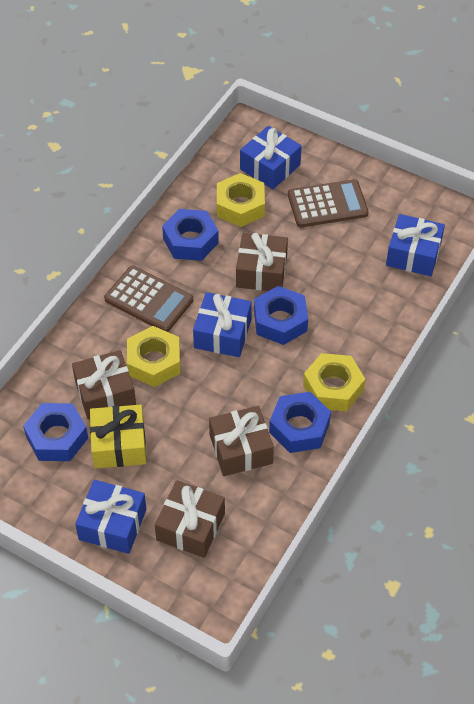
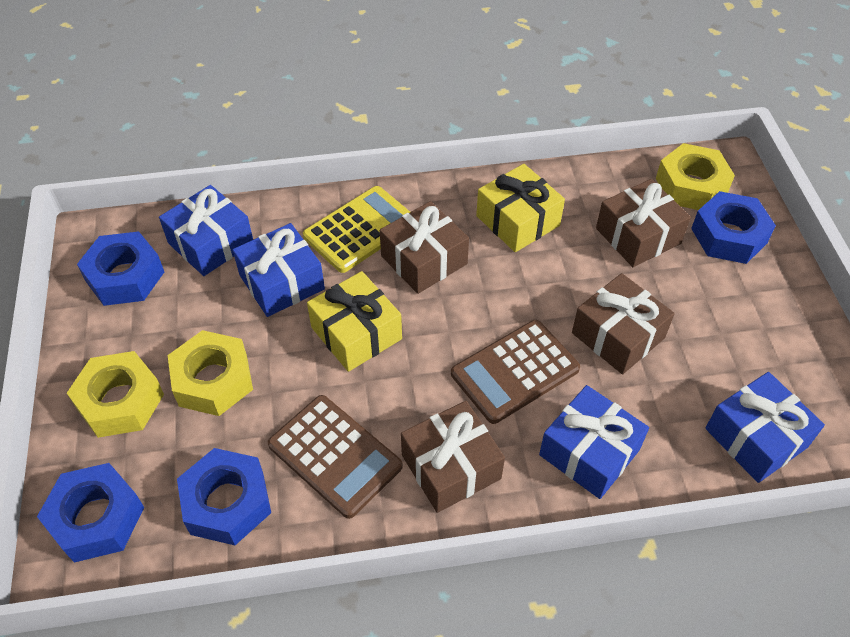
yellow calculator: 0 -> 1
yellow gift: 1 -> 2

